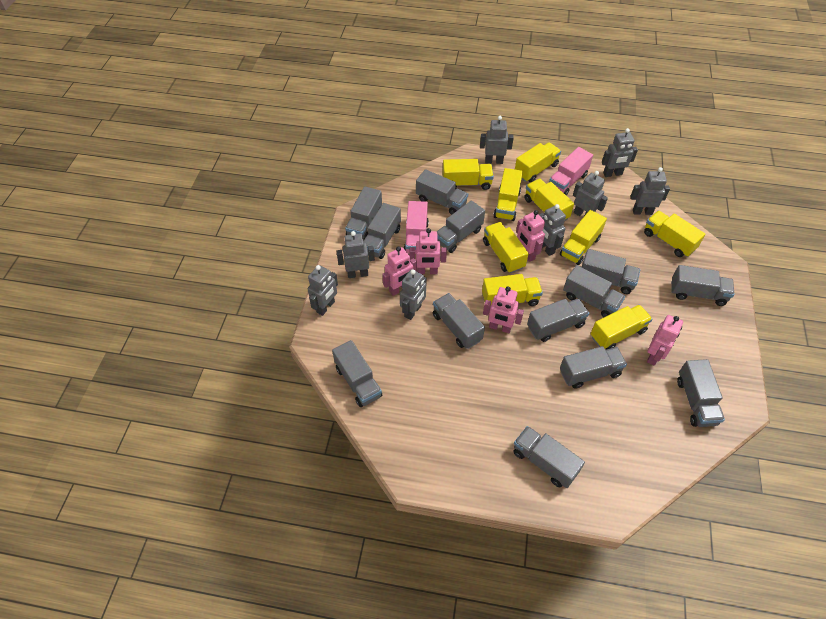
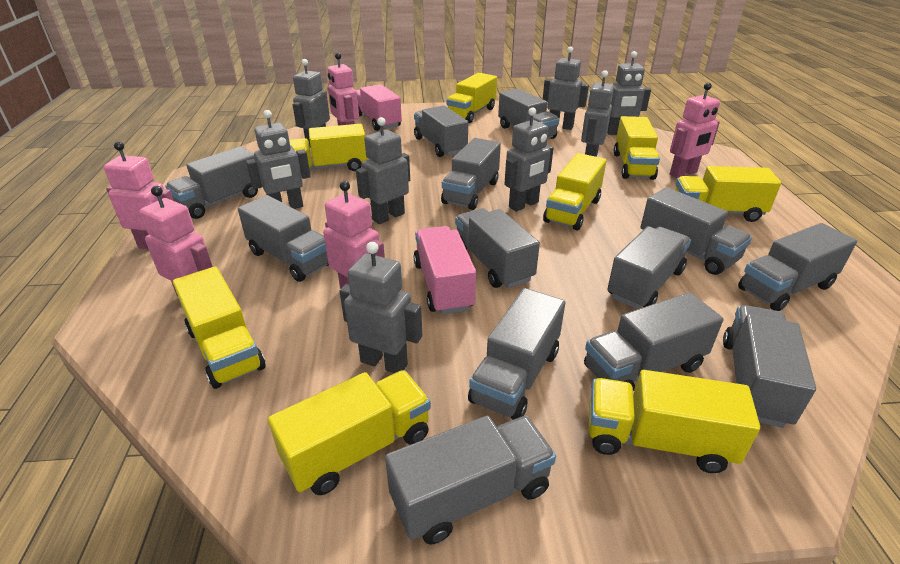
yellow truck: 9 -> 8

